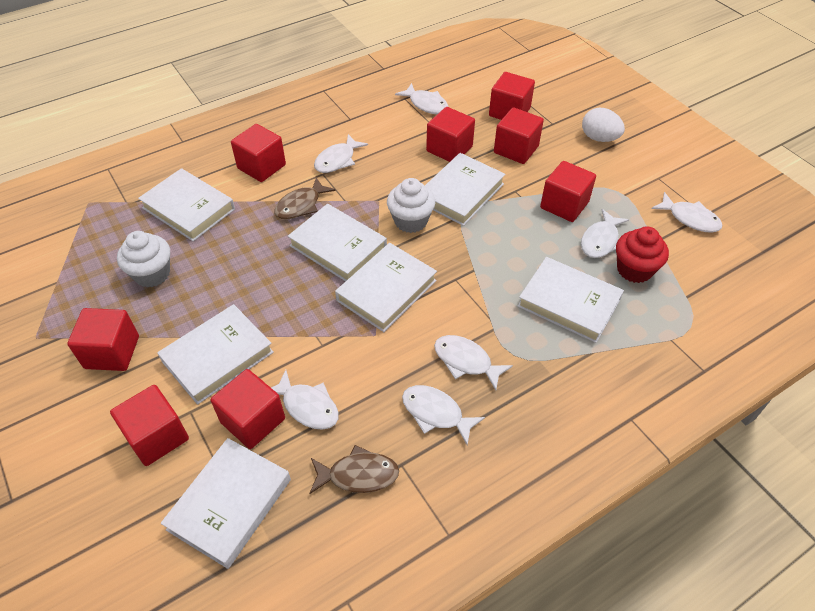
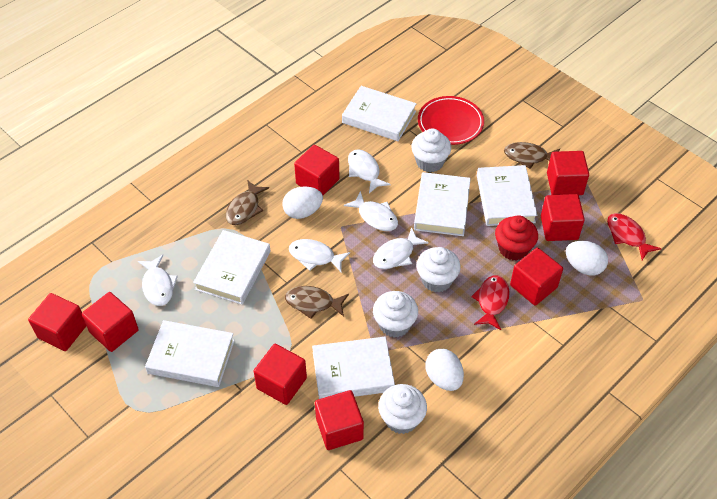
brown fish: 2 -> 3
red fish: 0 -> 2
red plate: 0 -> 1
white book: 7 -> 6
white cupcake: 2 -> 4
white egg: 1 -> 3
white fish: 7 -> 5

